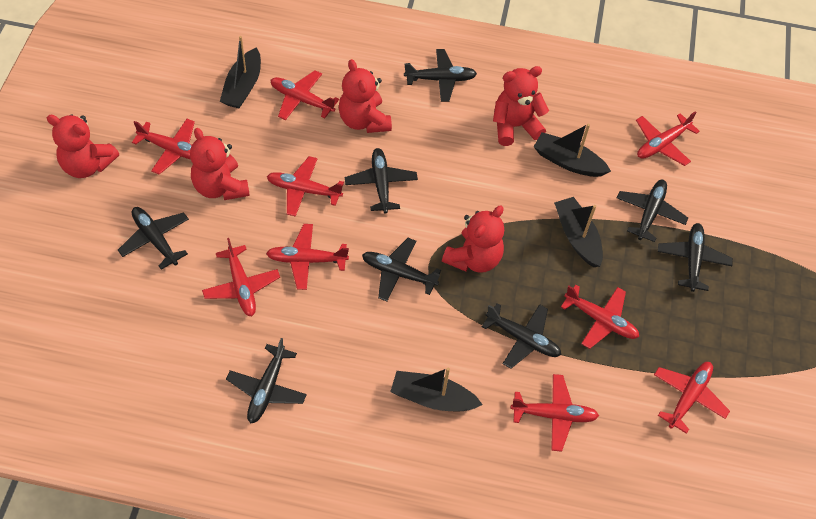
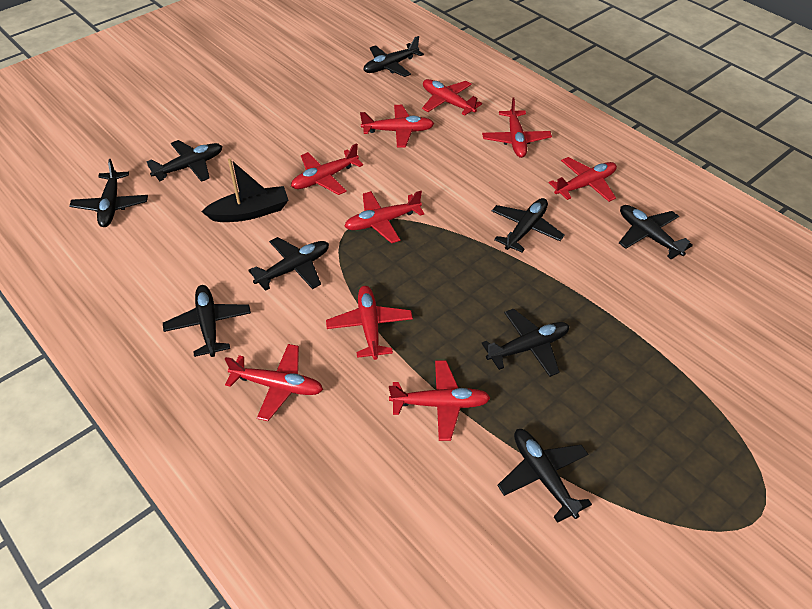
black boat: 4 -> 1
black plane: 8 -> 9
red teddy bear: 5 -> 0

